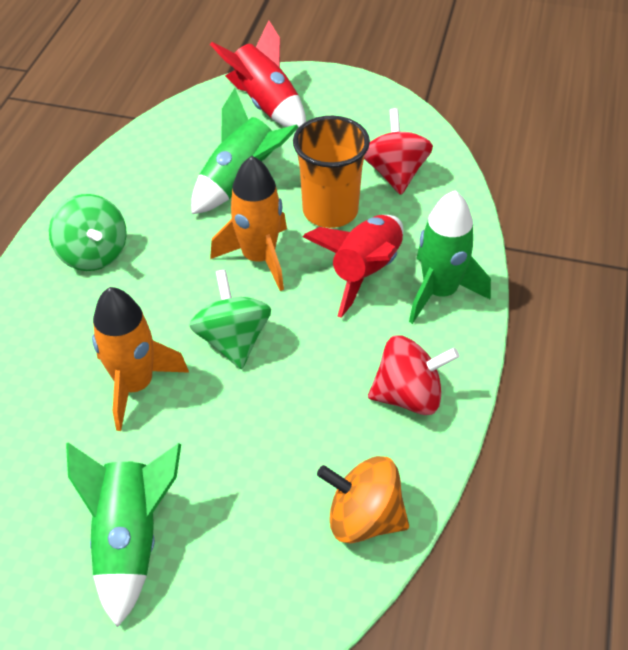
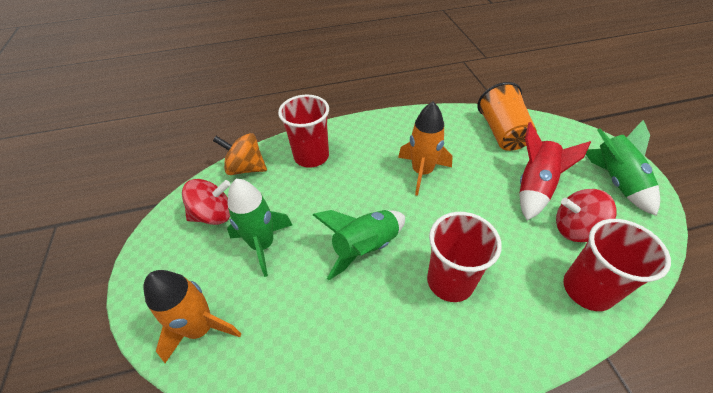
green spinning top: 2 -> 0
red cup: 0 -> 3
red rocket: 2 -> 1

